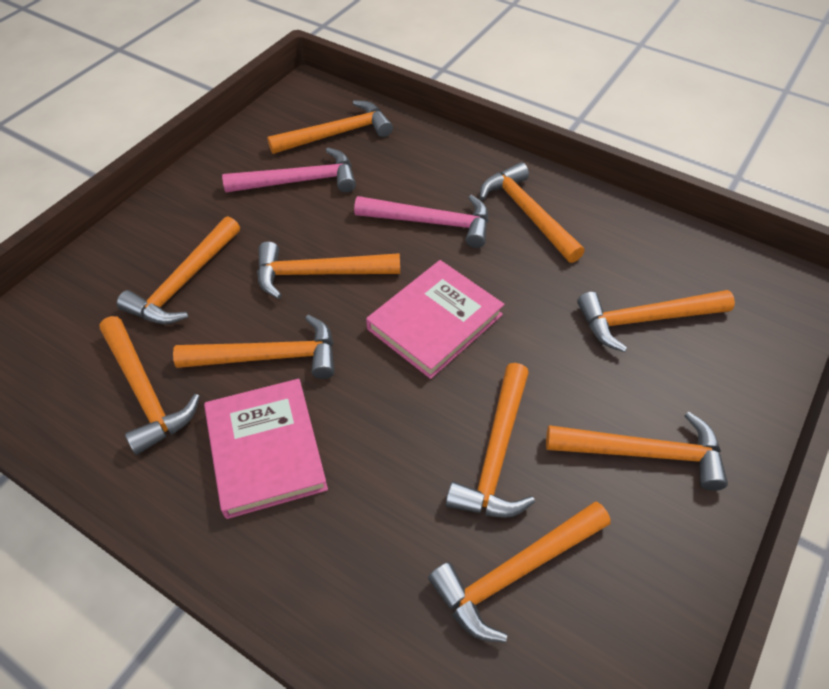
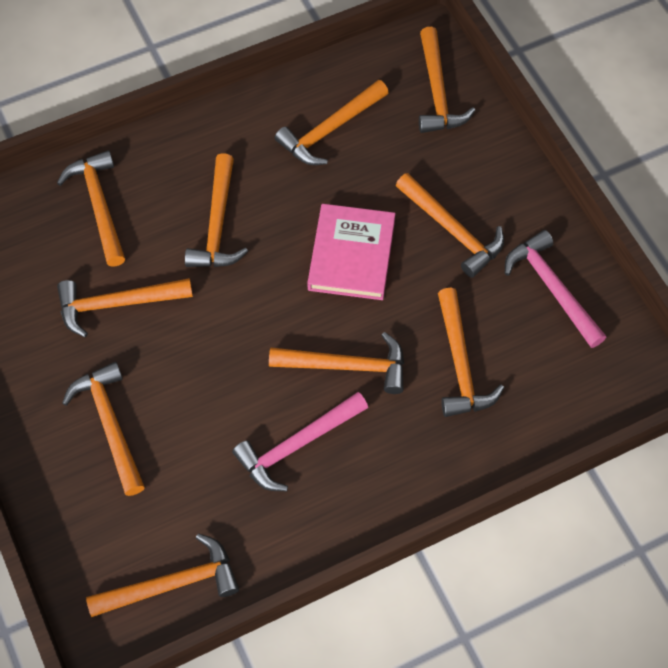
pink book: 2 -> 1

